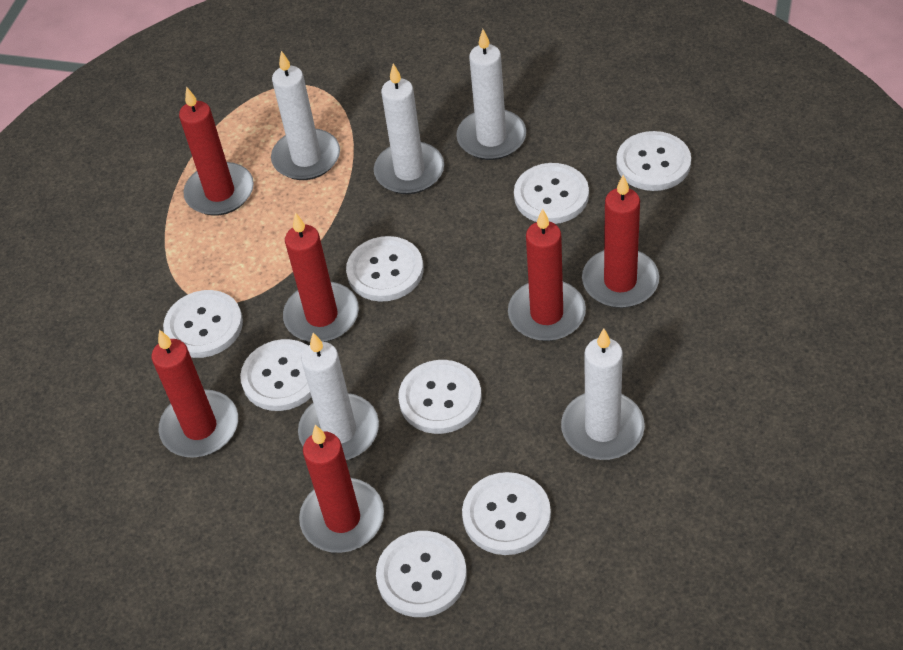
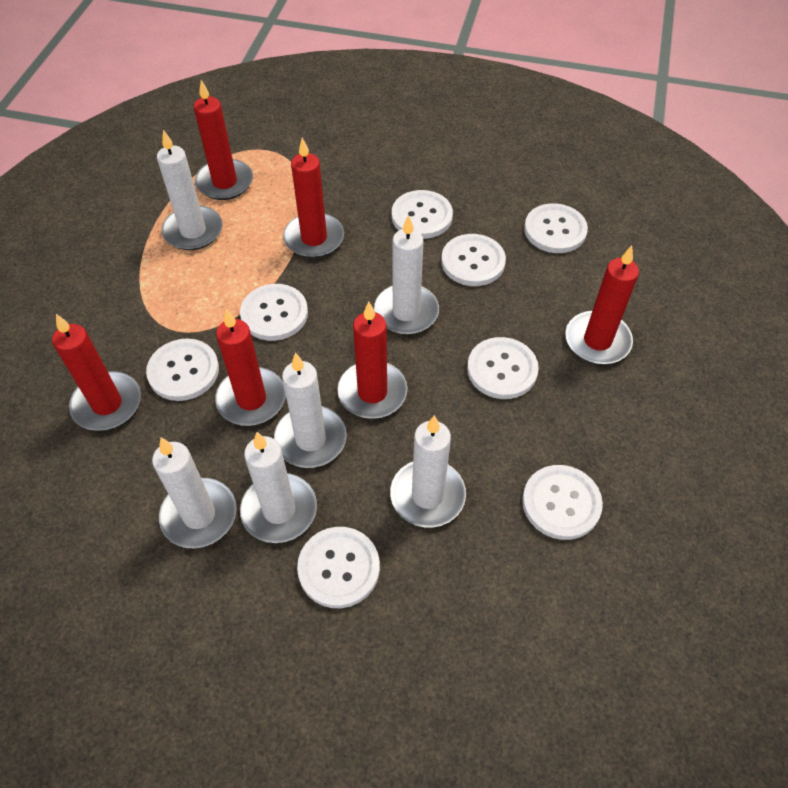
white candle: 5 -> 6

